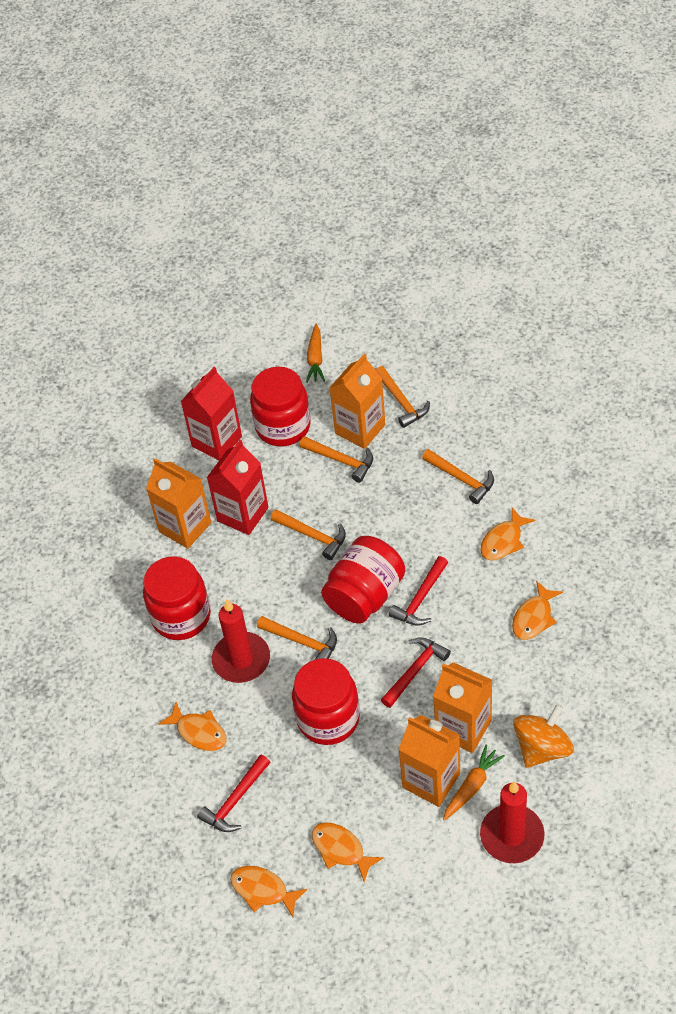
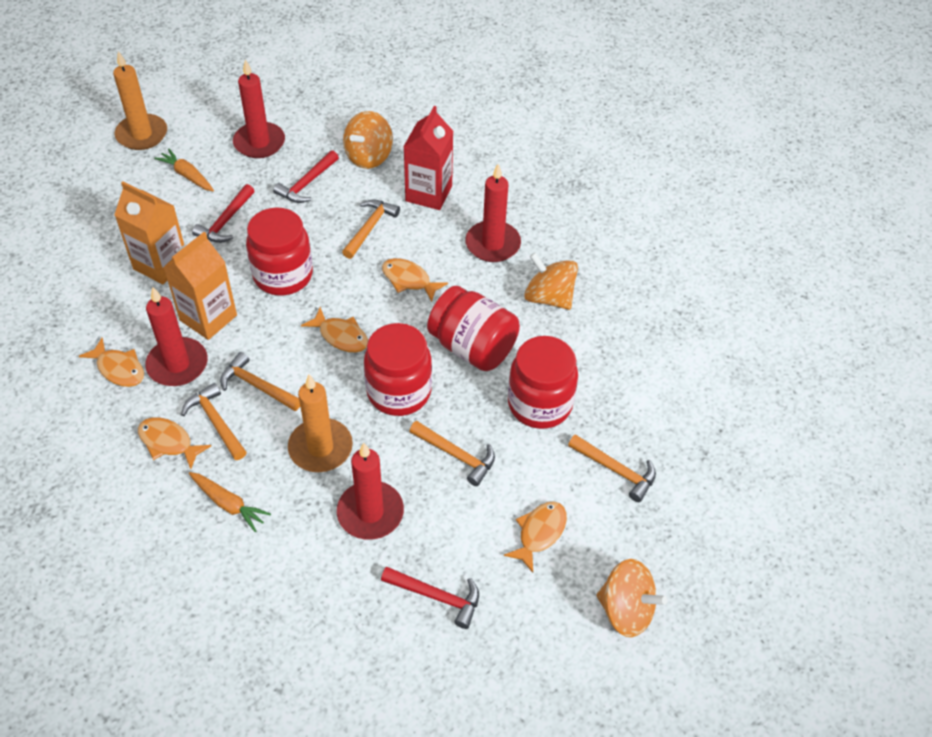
orange candle: 0 -> 2
orange carton: 4 -> 2
orange spinning top: 1 -> 3
red candle: 2 -> 4
red carton: 2 -> 1

